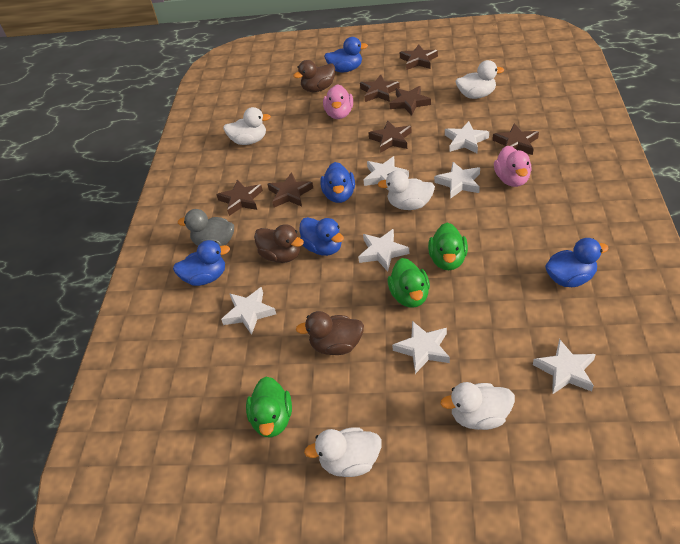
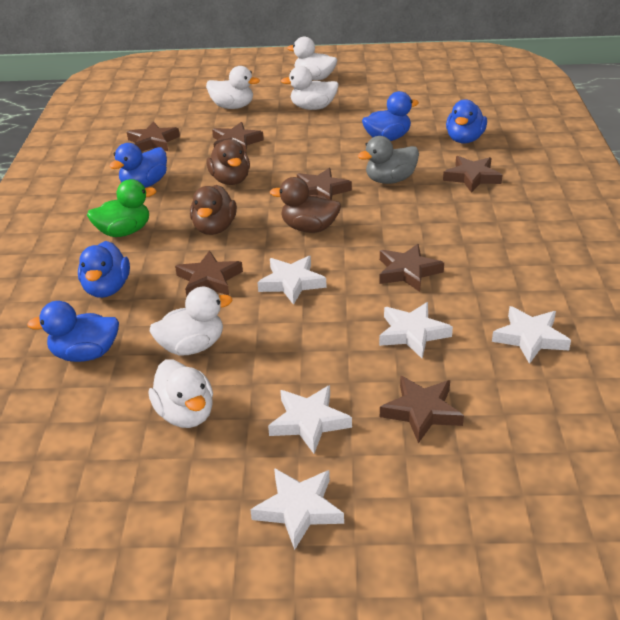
green duck: 3 -> 1
pink duck: 2 -> 0
white star: 7 -> 5

